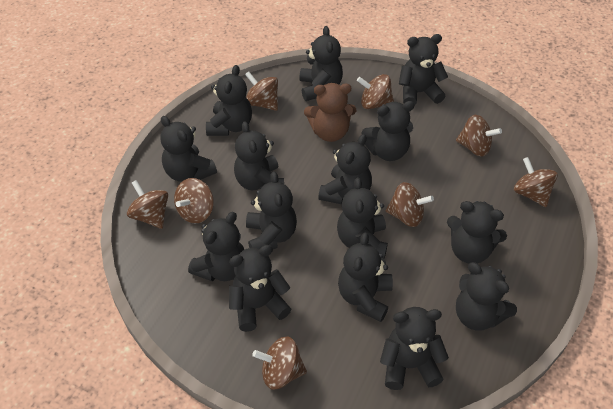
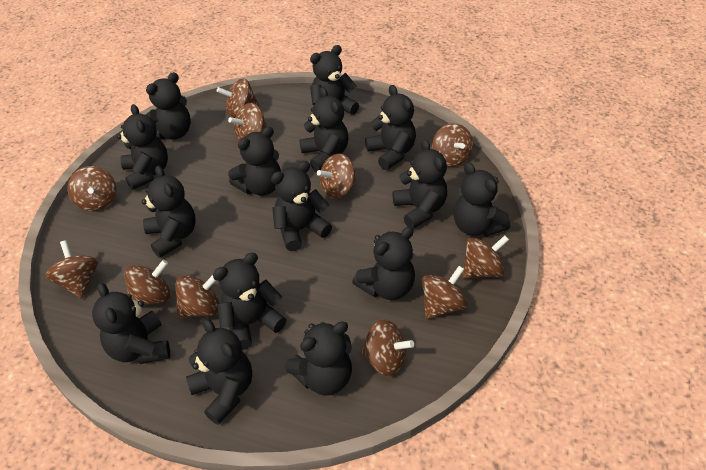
brown spinning top: 8 -> 11
brown teddy bear: 1 -> 0

